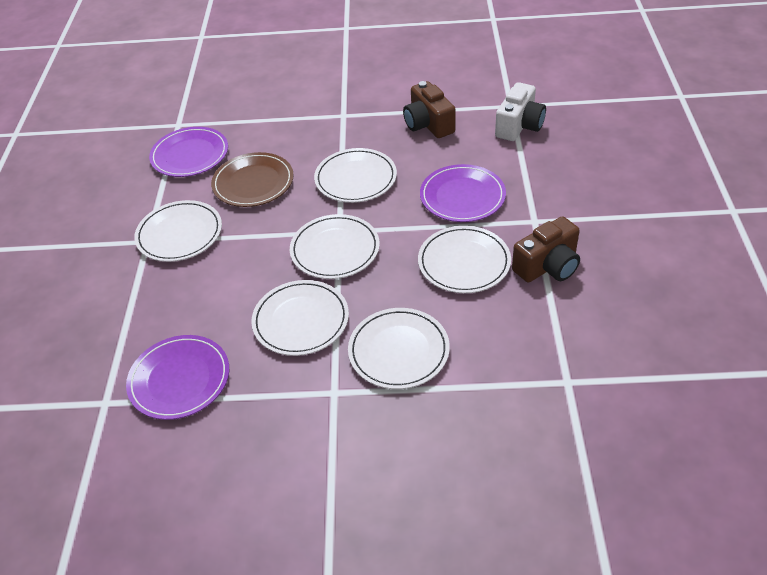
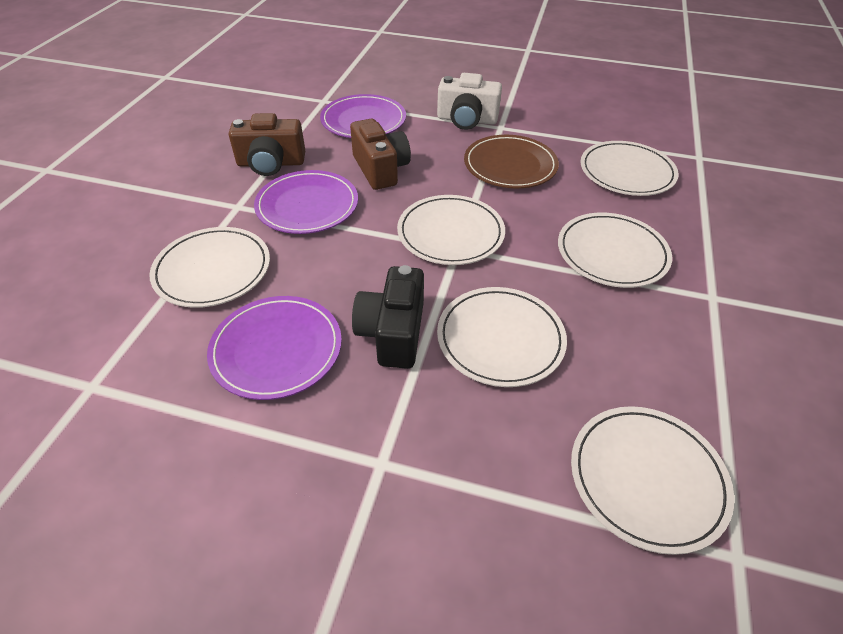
black camera: 0 -> 1

